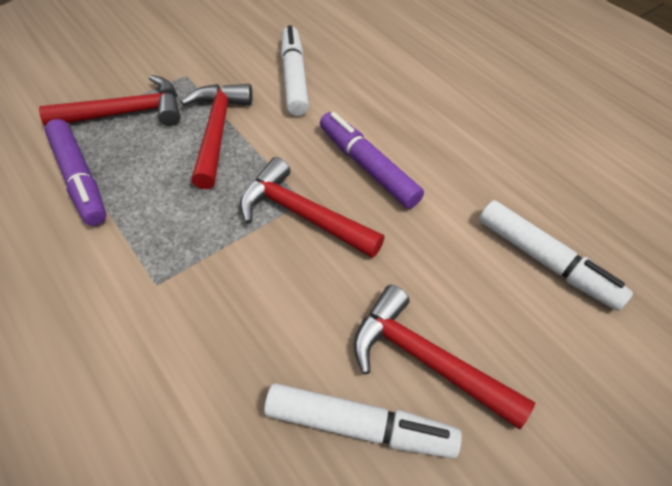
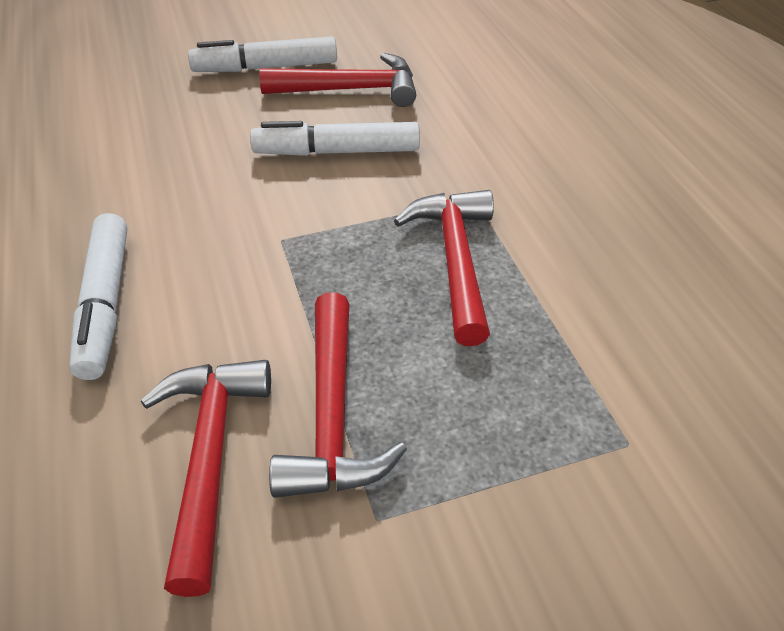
purple marker: 2 -> 0

